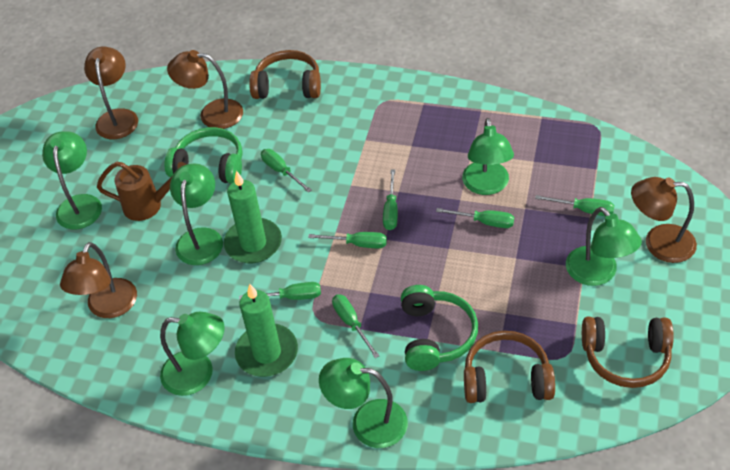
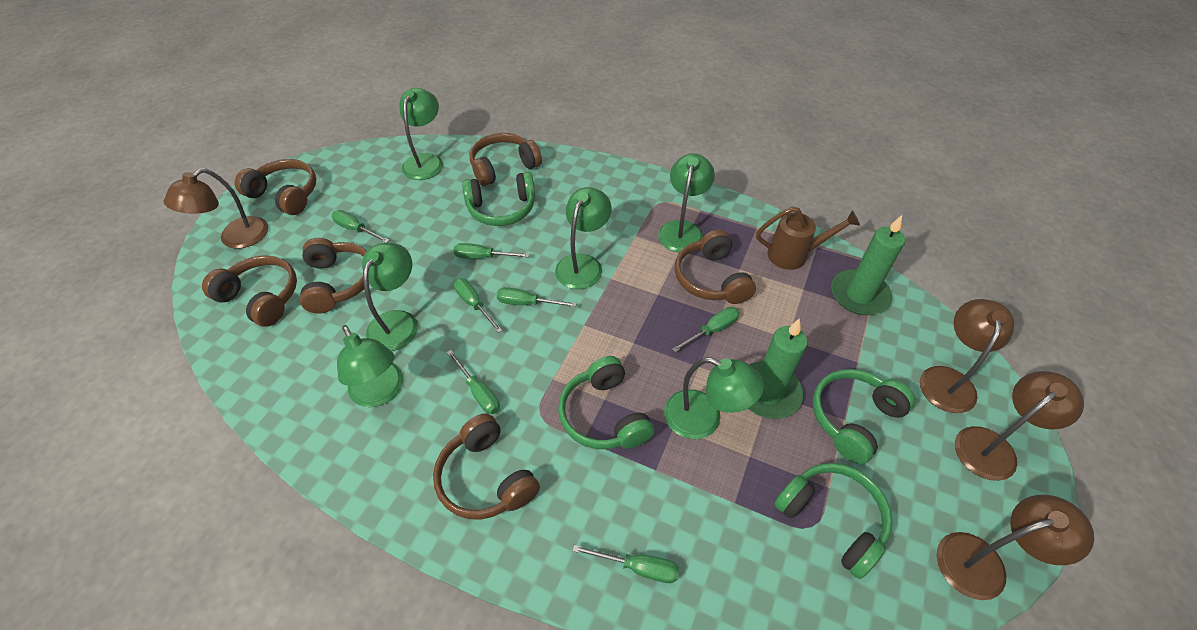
brown headphones: 3 -> 6
green headphones: 2 -> 4

